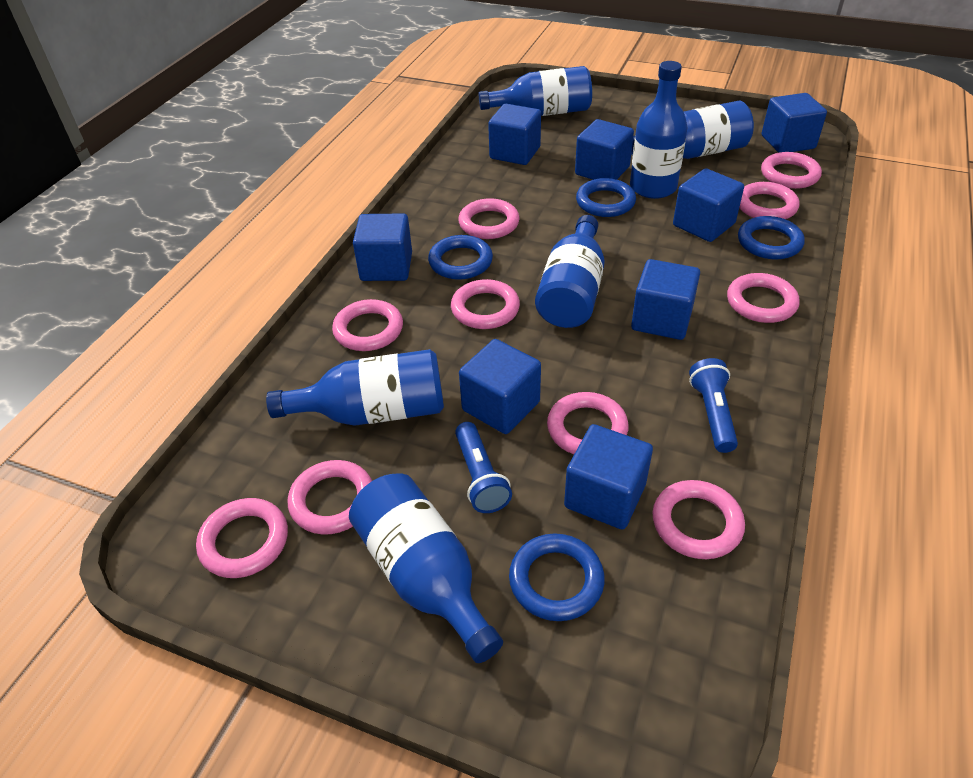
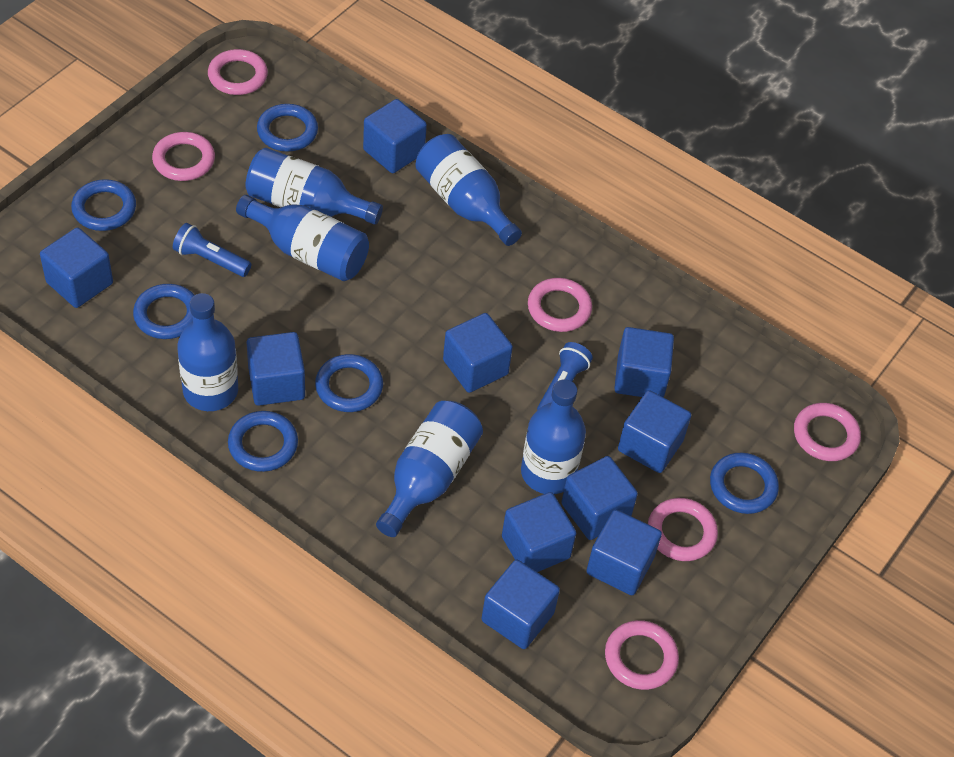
blue cube: 8 -> 10
blue ring: 4 -> 6
pink ring: 10 -> 6

